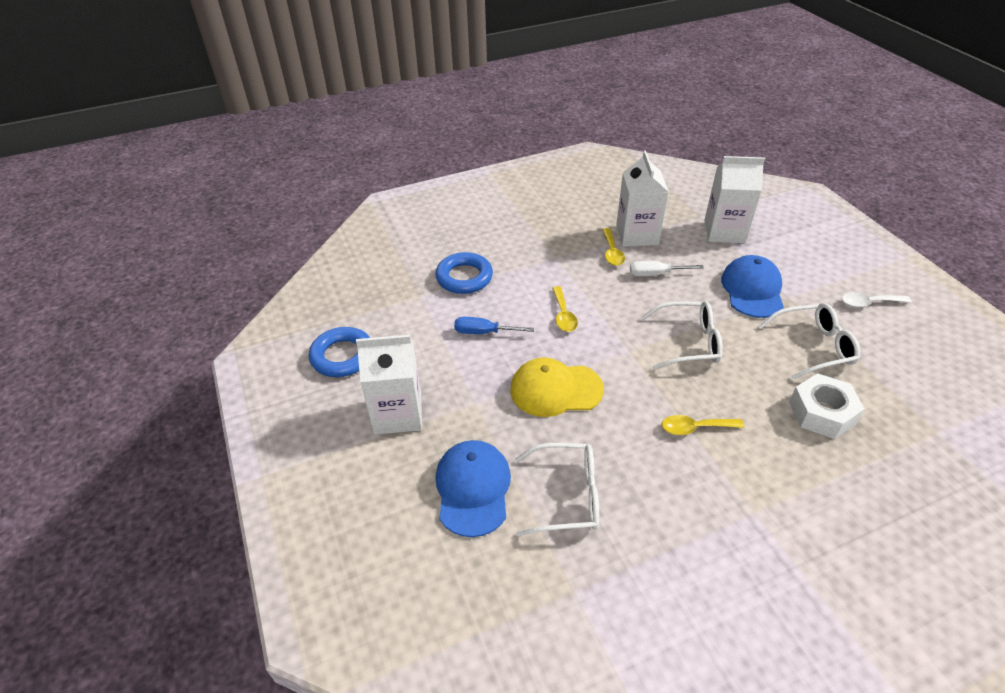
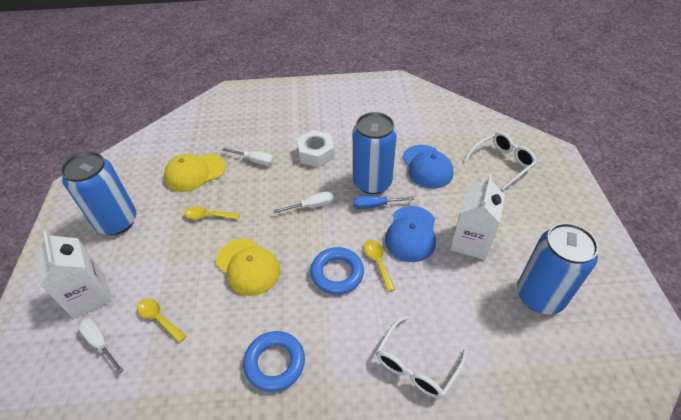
blue can: 0 -> 3
white carton: 3 -> 2
white glasses: 3 -> 2
white screwdriver: 1 -> 3
white spoon: 1 -> 0
yellow cap: 1 -> 2

